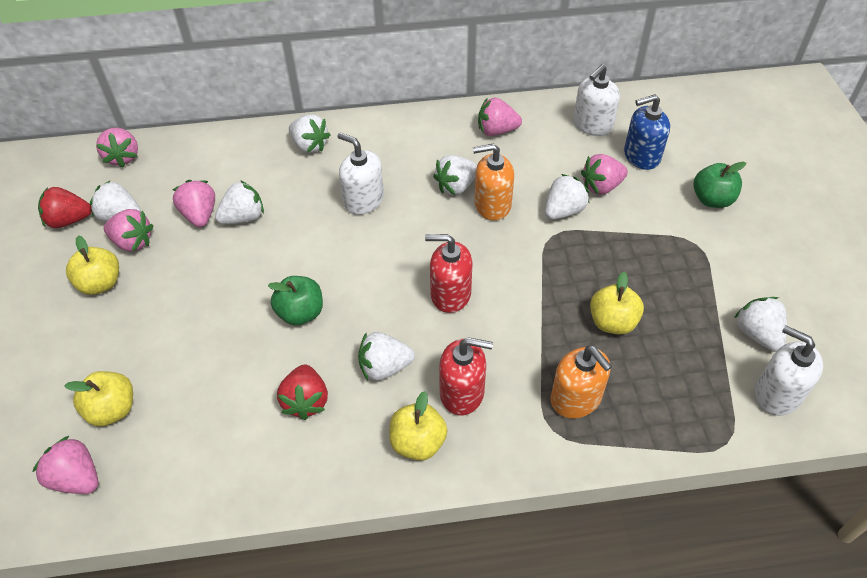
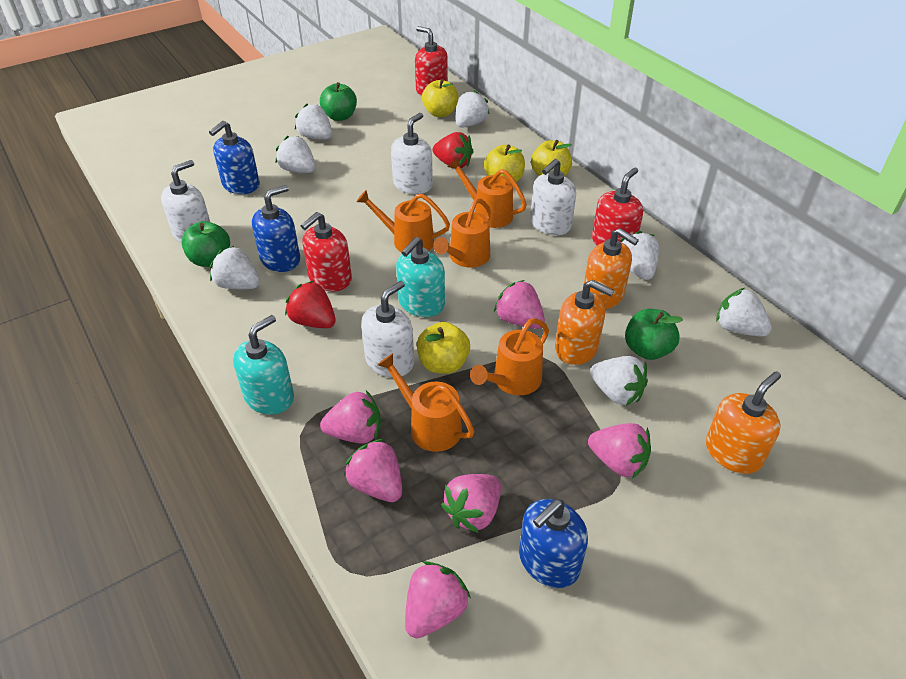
blue soap dispenser: 1 -> 3
green apple: 2 -> 3
orange soap dispenser: 2 -> 3
orange watering can: 0 -> 5
red soap dispenser: 2 -> 3
turquoise soap dispenser: 0 -> 2
white soap dispenser: 3 -> 4

